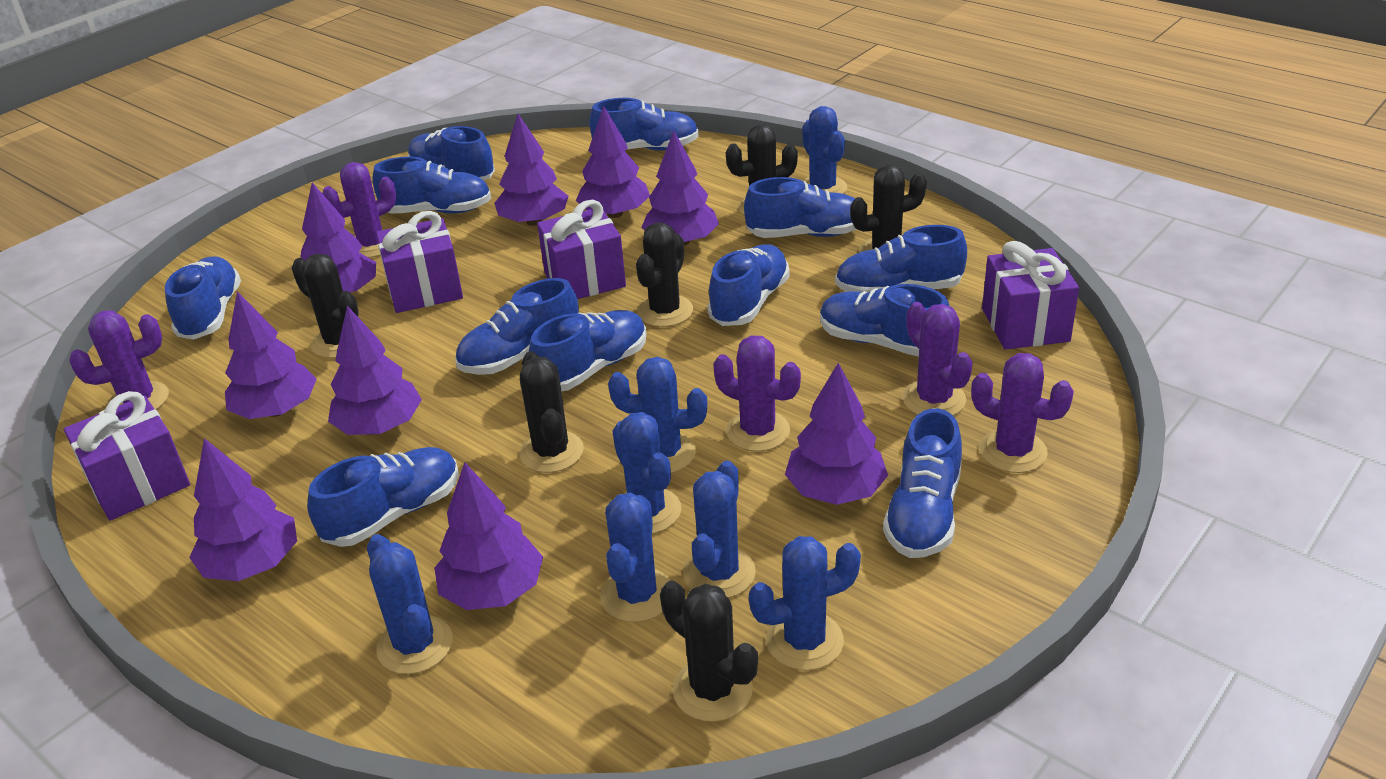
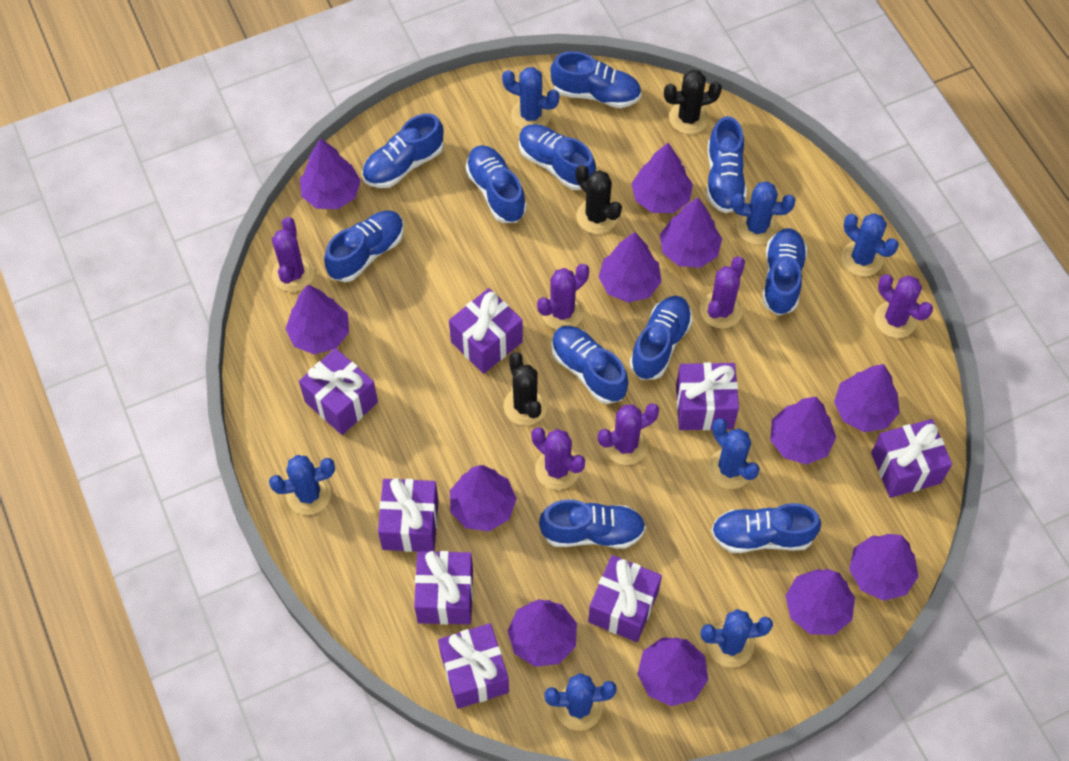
black cactus: 6 -> 3
blue shoe: 12 -> 11
purple cactus: 5 -> 6
purple gift: 4 -> 8
purple tree: 9 -> 12

